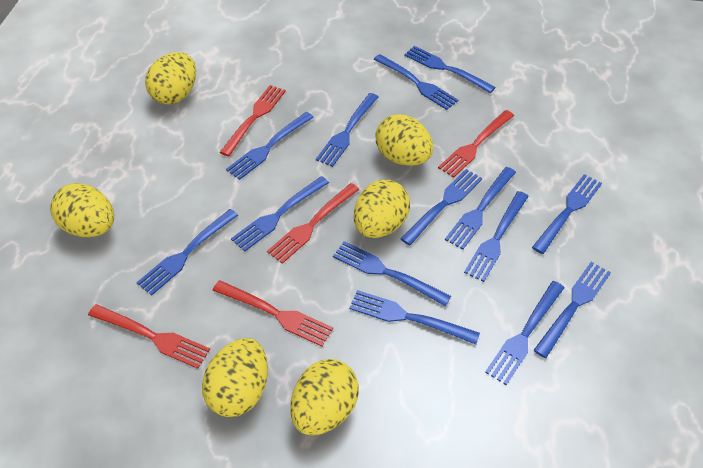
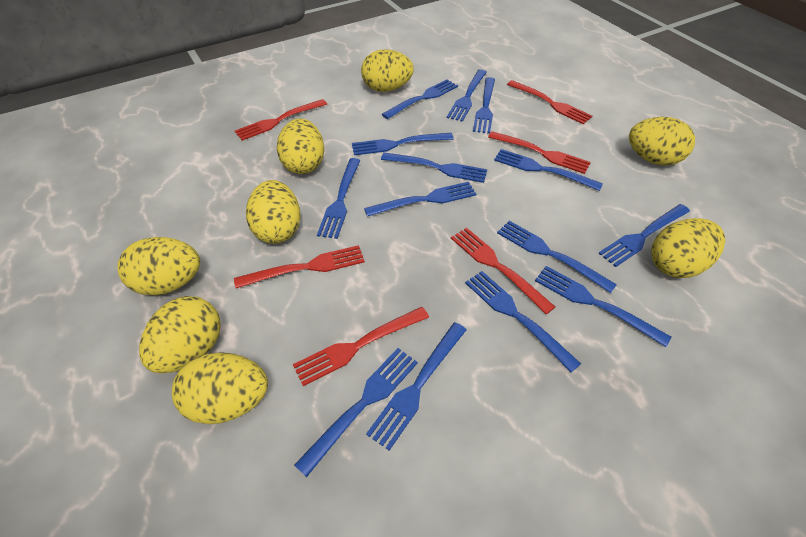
red fork: 5 -> 6
yellow egg: 6 -> 8

